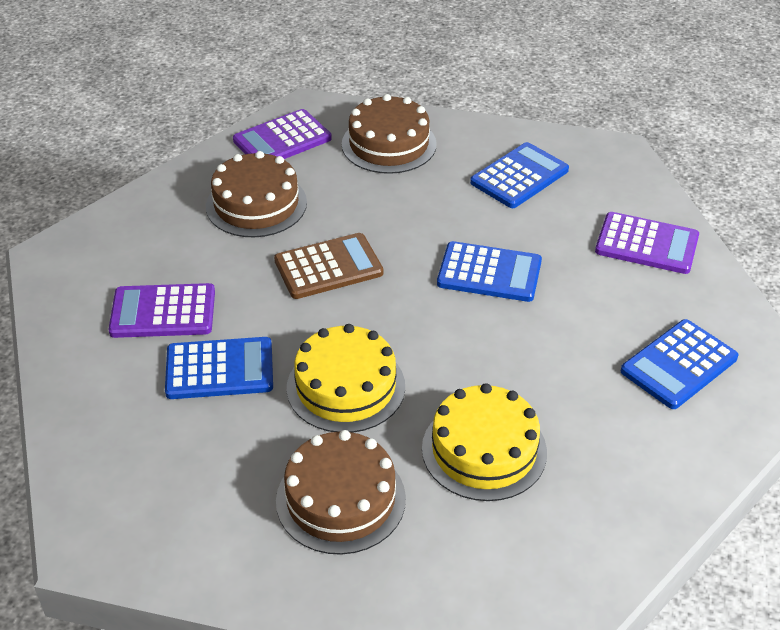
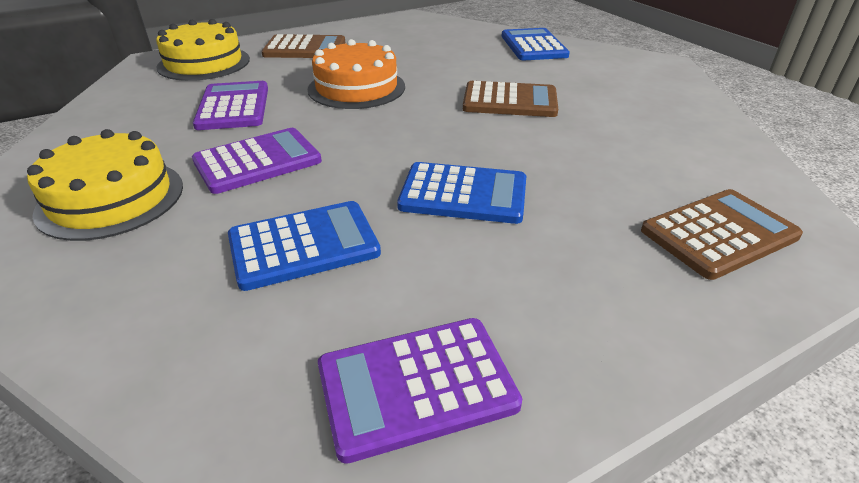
blue calculator: 4 -> 3
brown cake: 3 -> 0
brown calculator: 1 -> 3
orange cake: 0 -> 1

